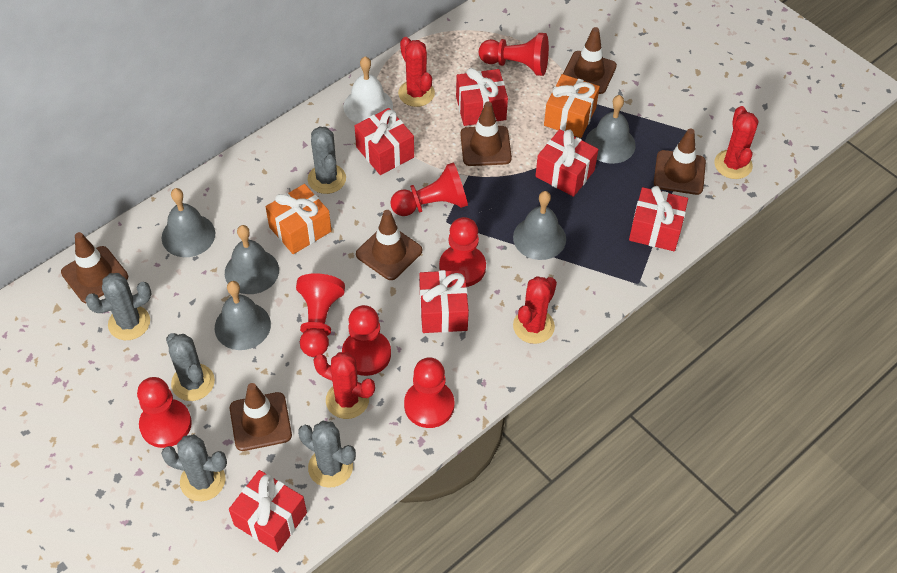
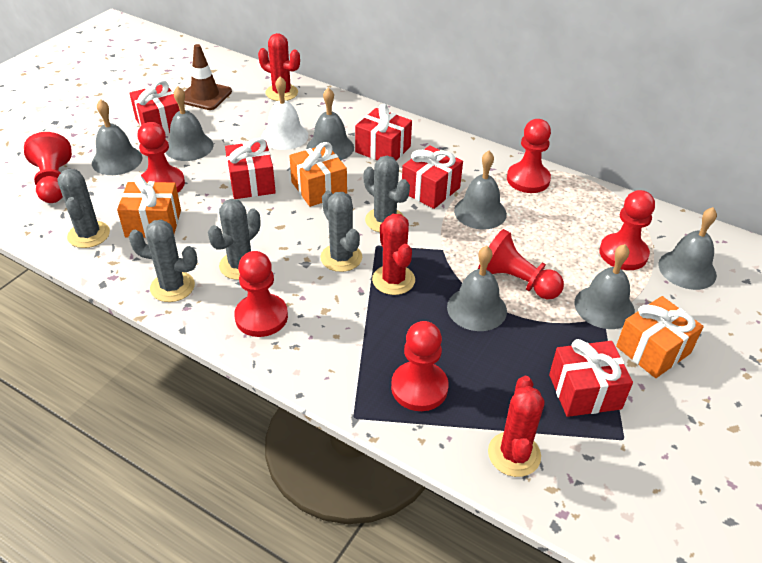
brown traffic cone: 6 -> 1
grey bell: 5 -> 7
orange gift: 2 -> 3
red cactus: 4 -> 3
red gift: 6 -> 5

